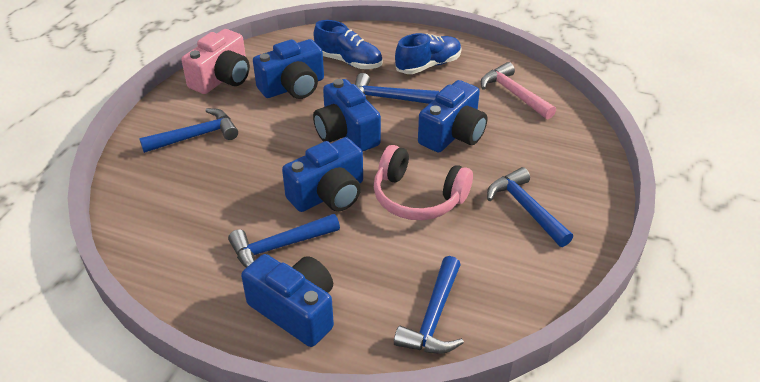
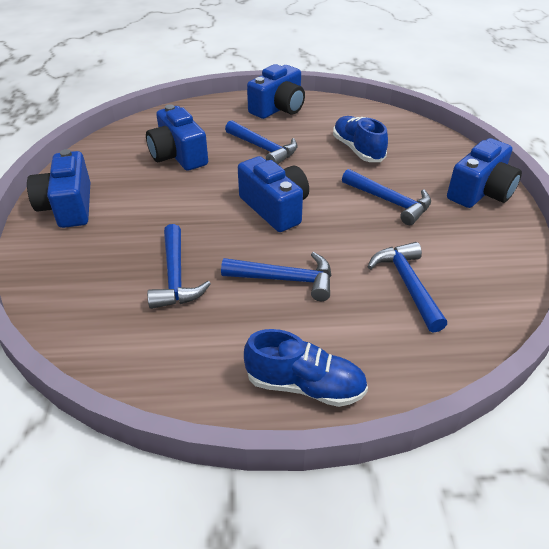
pink camera: 1 -> 0
pink hammer: 1 -> 0
pink headphones: 1 -> 0

